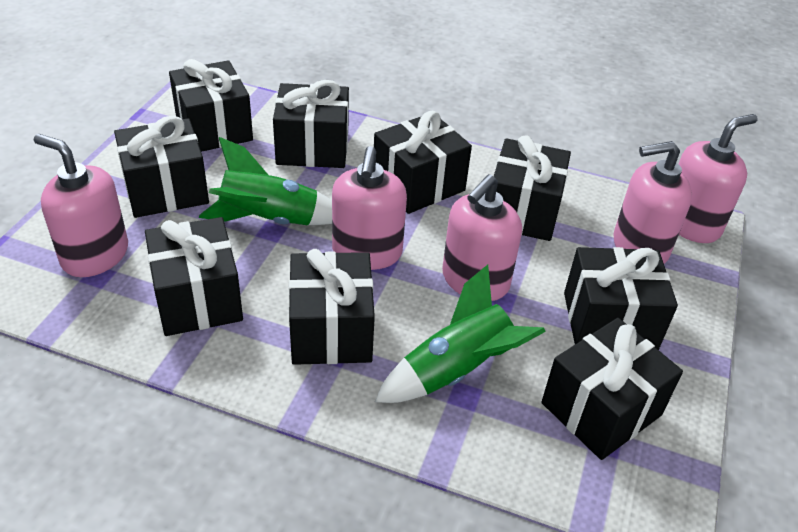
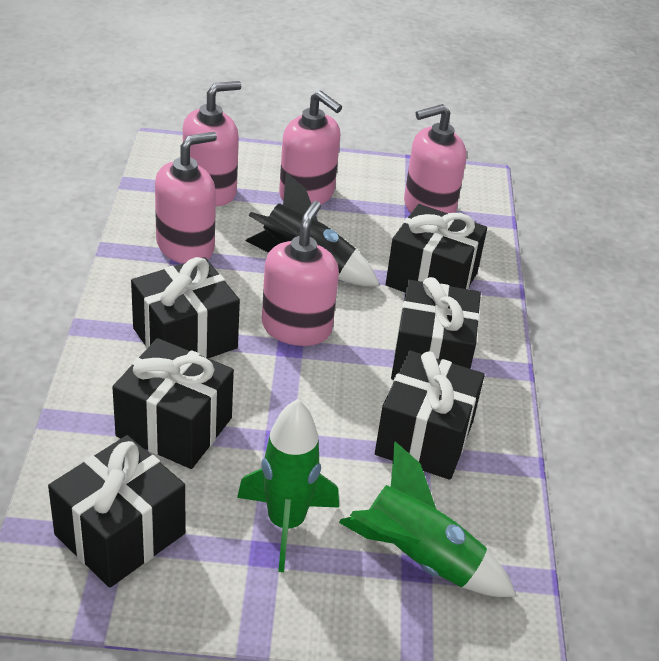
black gift: 9 -> 6
black rocket: 0 -> 1

